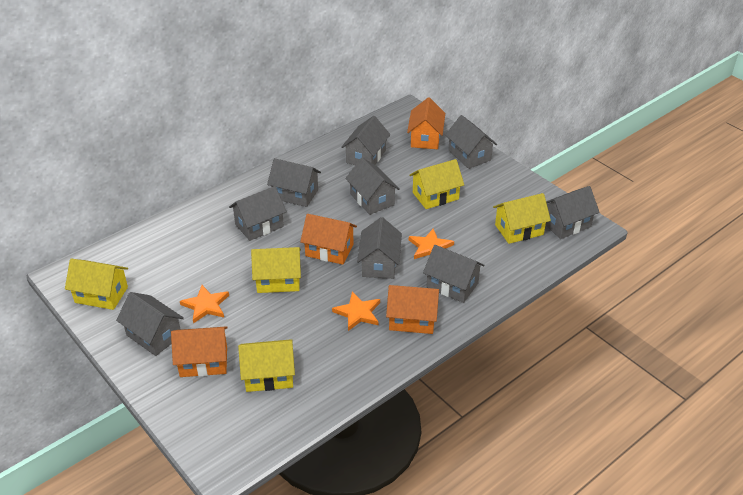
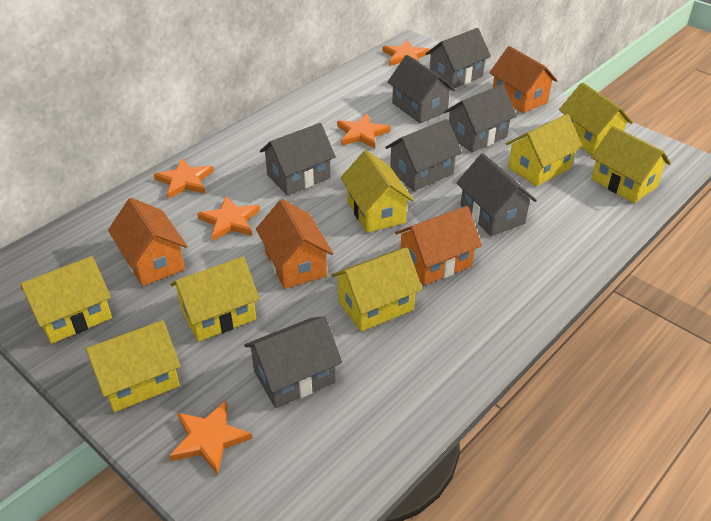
grey house: 9 -> 7
orange star: 3 -> 5
yellow house: 5 -> 8

